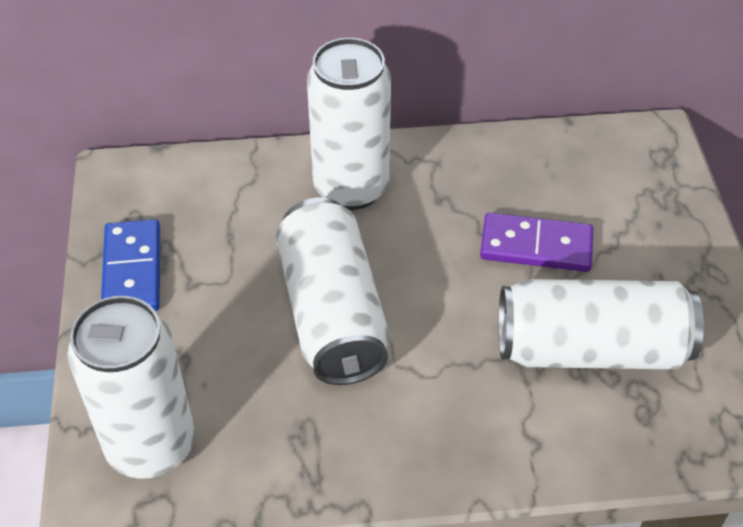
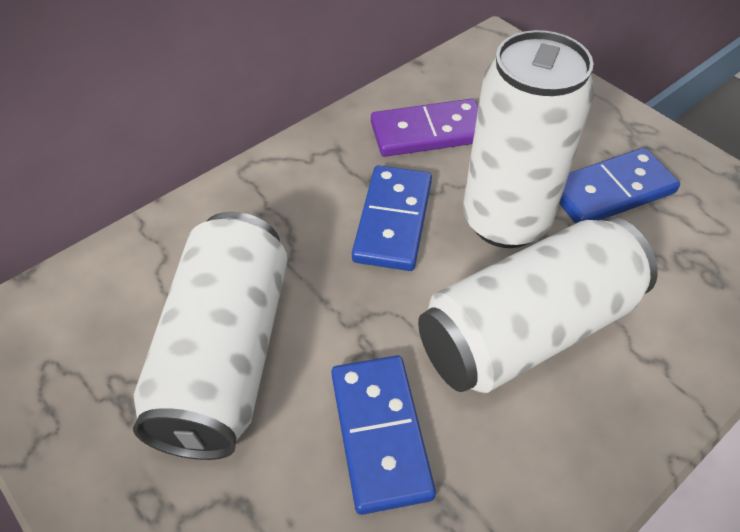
blue domino: 1 -> 3
white can: 4 -> 3

